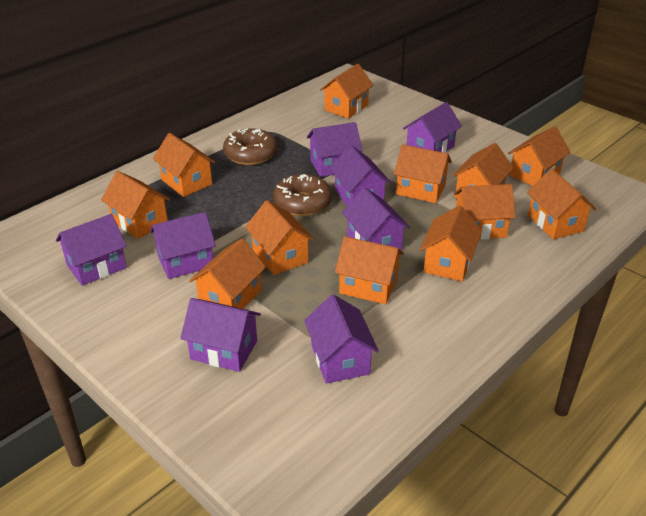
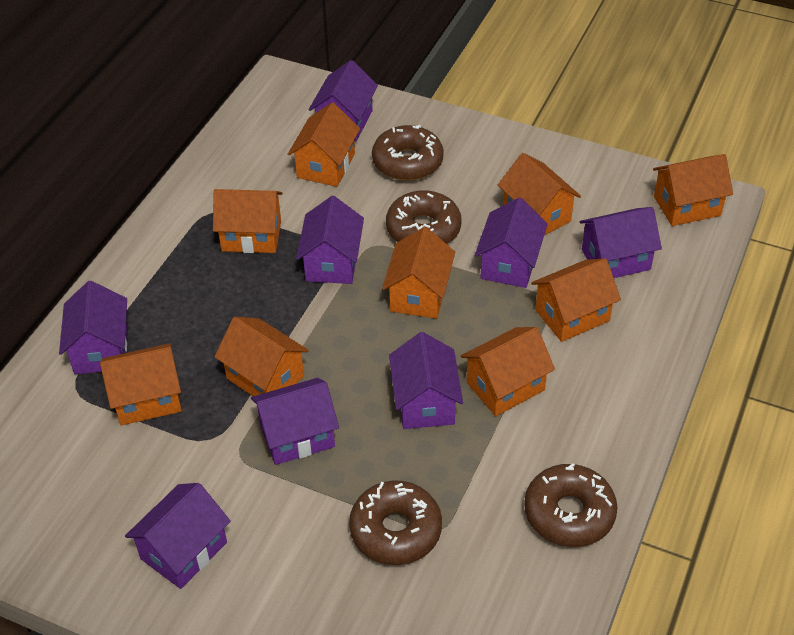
brown donut: 2 -> 4
orange house: 12 -> 9

